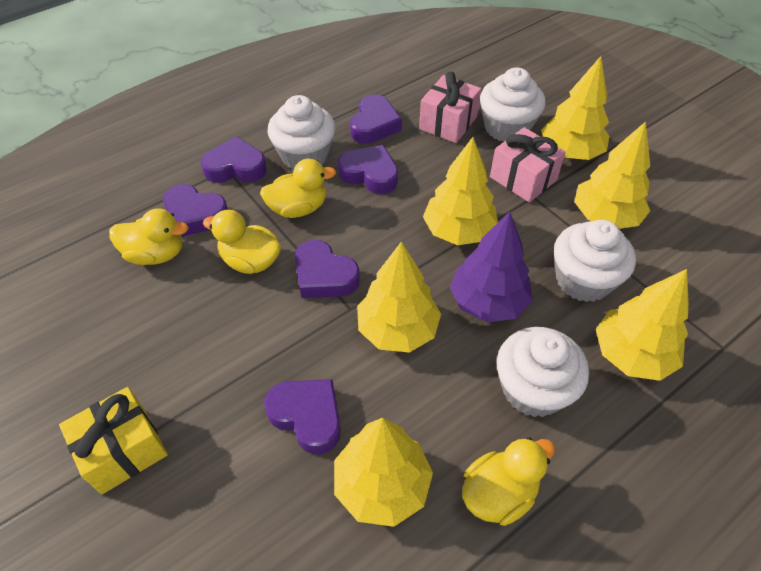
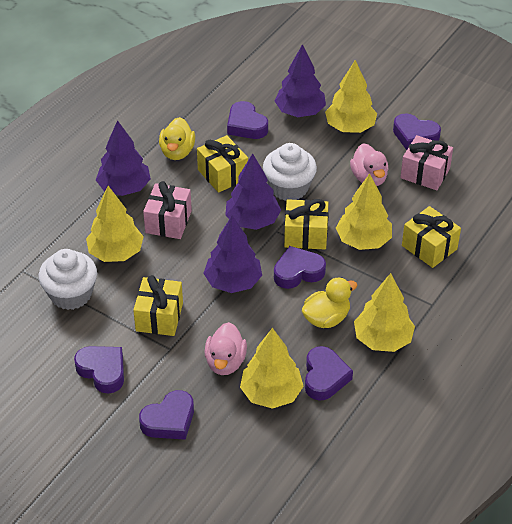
pink duck: 0 -> 2
purple tree: 1 -> 4
white cupcake: 4 -> 2
yellow duck: 4 -> 2
yellow gift: 1 -> 4
yellow tree: 6 -> 5

